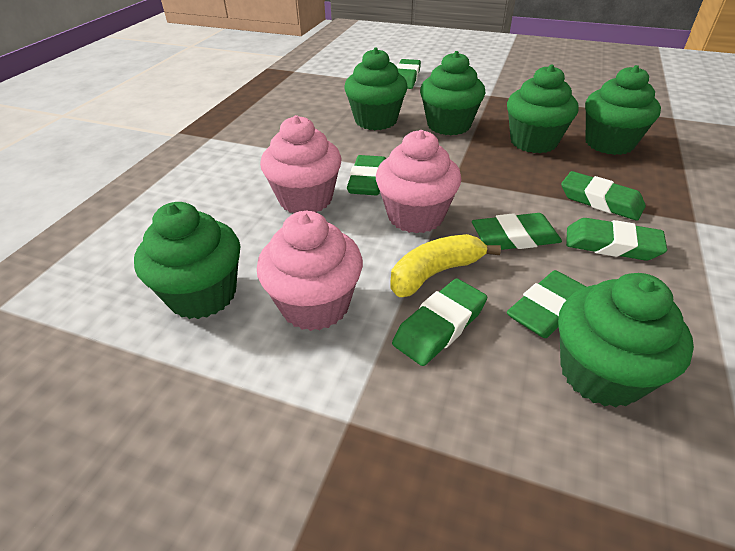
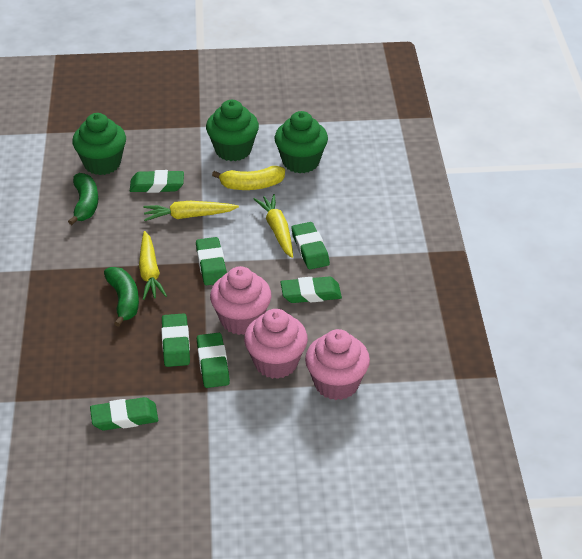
green banana: 0 -> 2
green cupcake: 6 -> 3
yellow carrot: 0 -> 3

